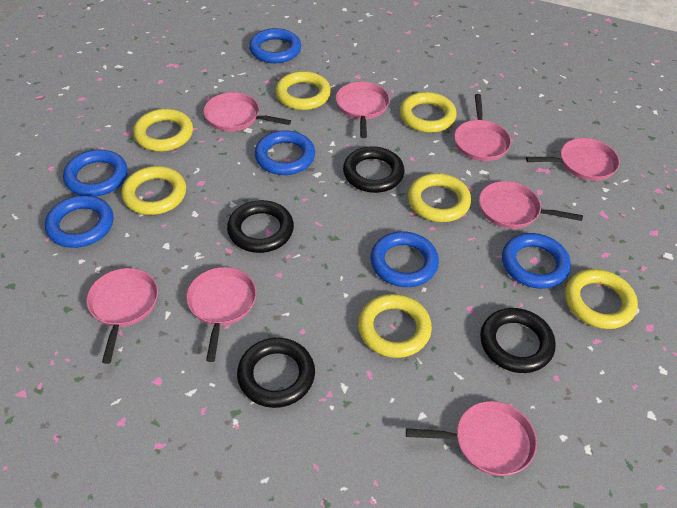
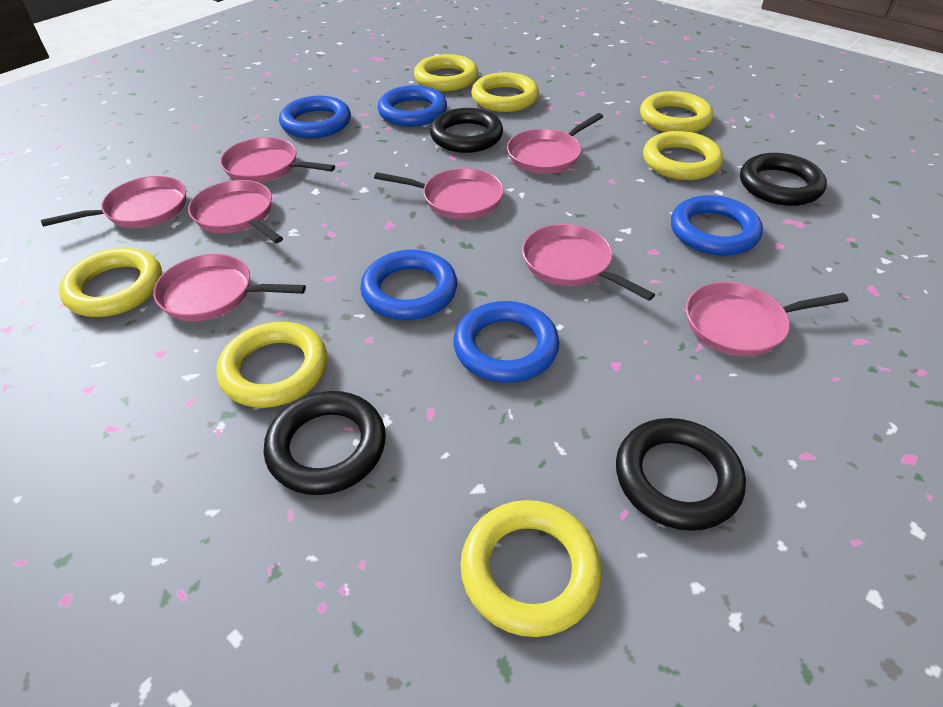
blue ring: 6 -> 5

